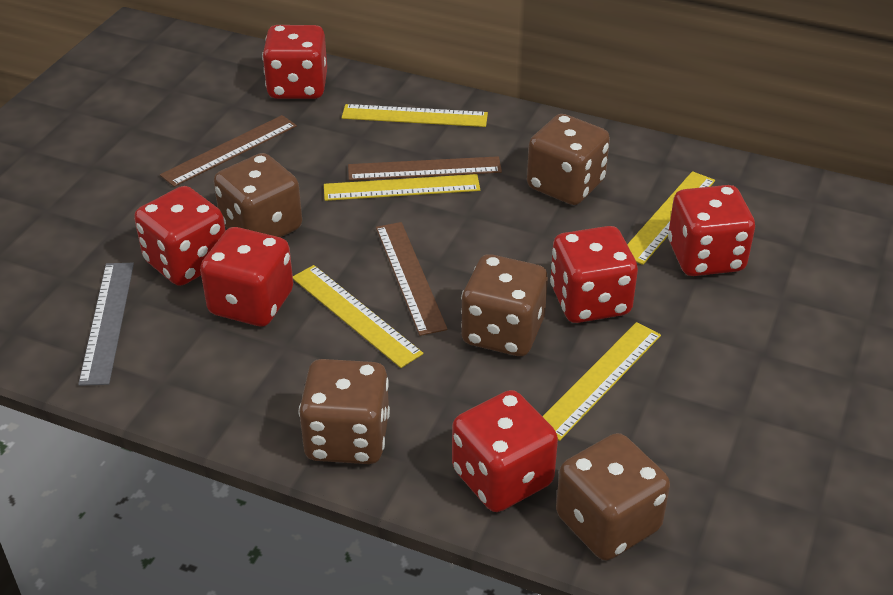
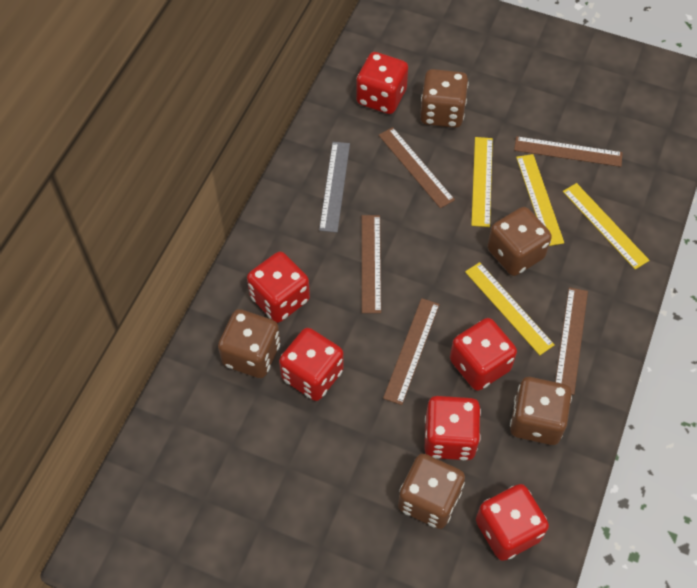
brown ruler: 3 -> 5
yellow ruler: 5 -> 4

